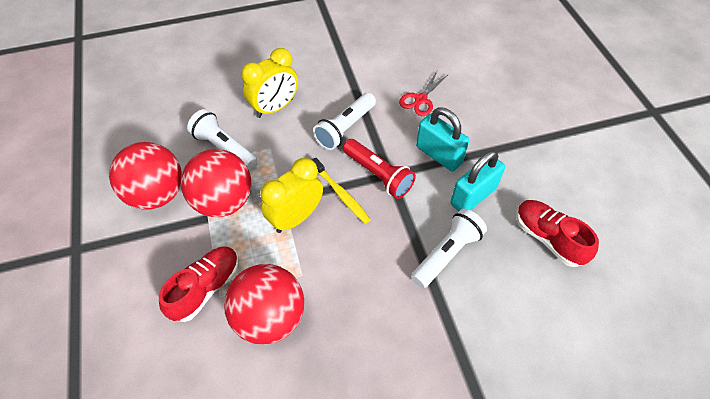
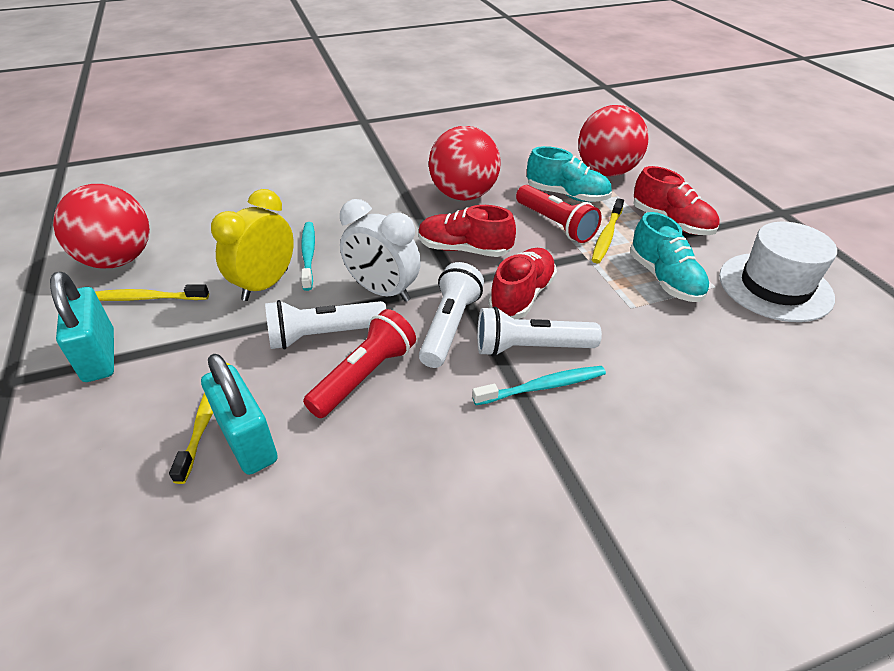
red flashlight: 1 -> 2
red scissors: 1 -> 0
red shoe: 2 -> 3
turquoise shoe: 0 -> 2
turquoise toothbrush: 0 -> 2
white clock: 0 -> 1
white hat: 0 -> 1
yellow clock: 2 -> 1
yellow toothbrush: 1 -> 3

